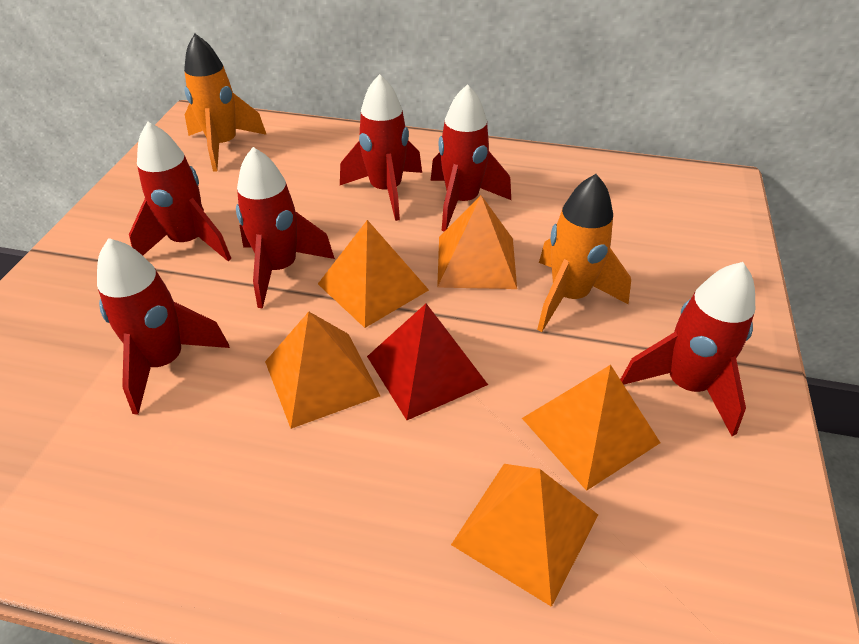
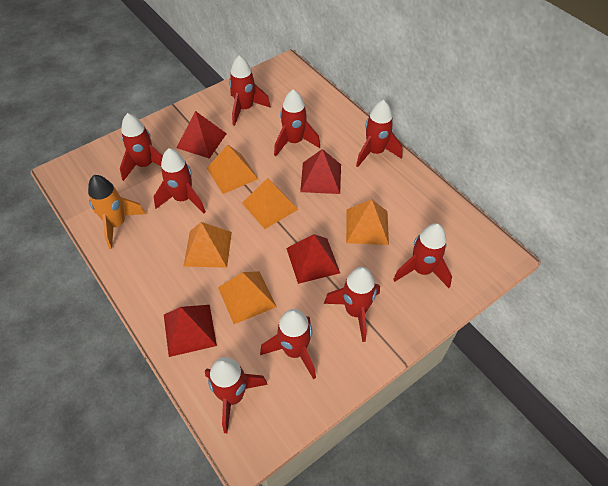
orange rocket: 2 -> 1
red pyramid: 1 -> 4
red rocket: 6 -> 9

